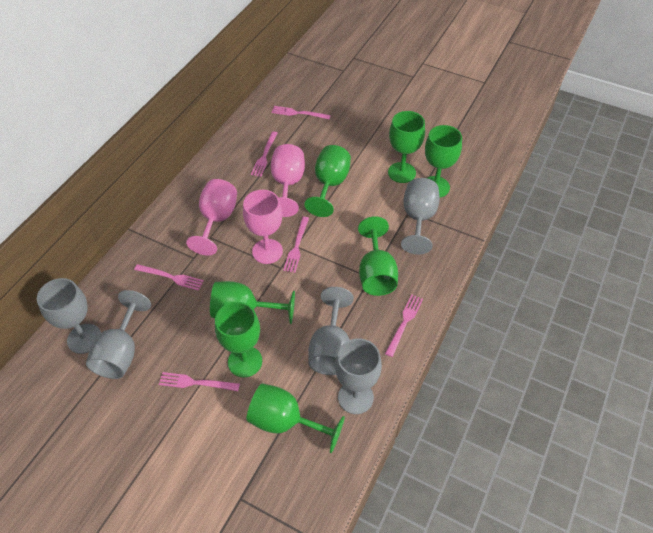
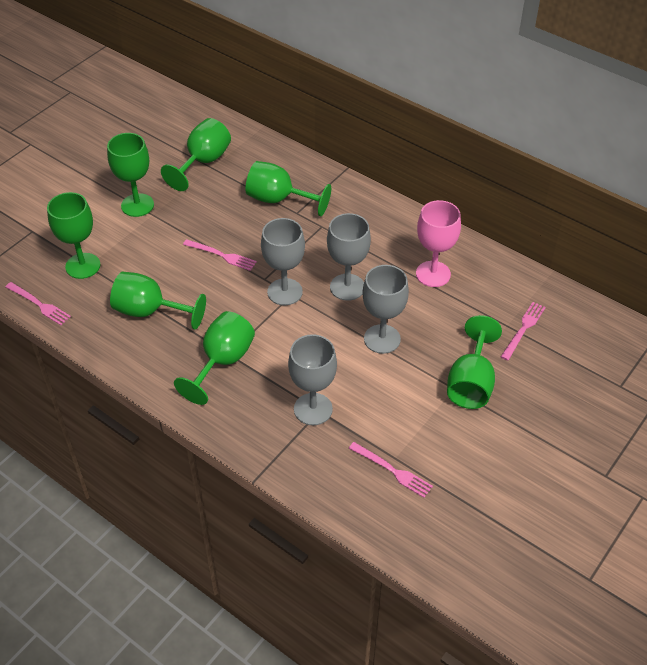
grey goblet: 5 -> 4
pink fork: 6 -> 4
pink goblet: 3 -> 1

